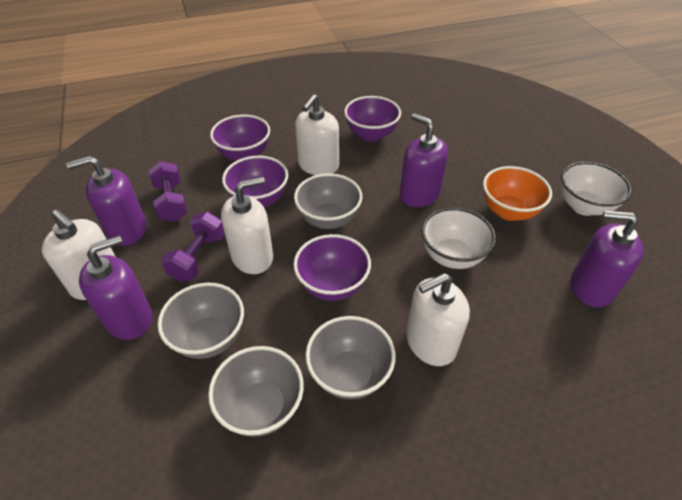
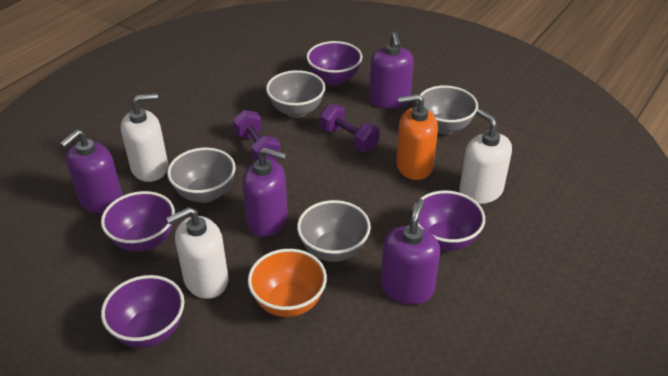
orange soap dispenser: 0 -> 1
white bowl: 2 -> 0
white soap dispenser: 4 -> 3

